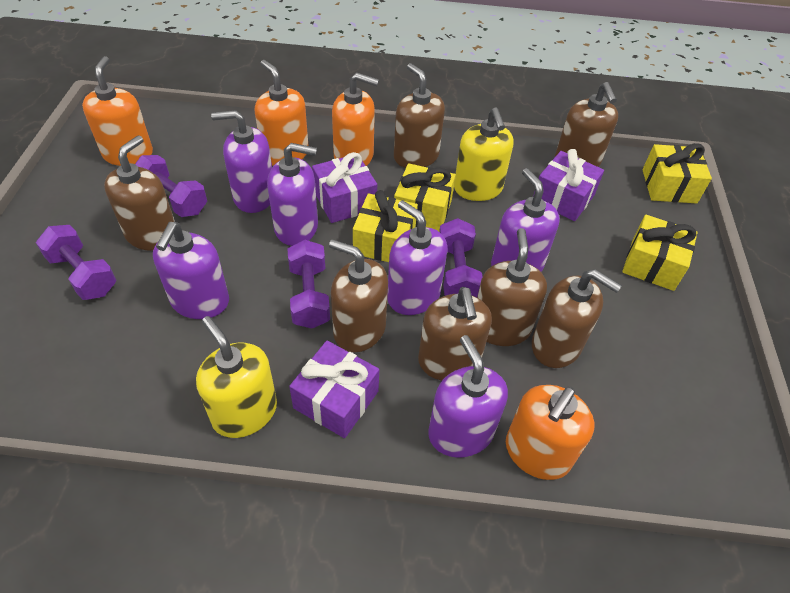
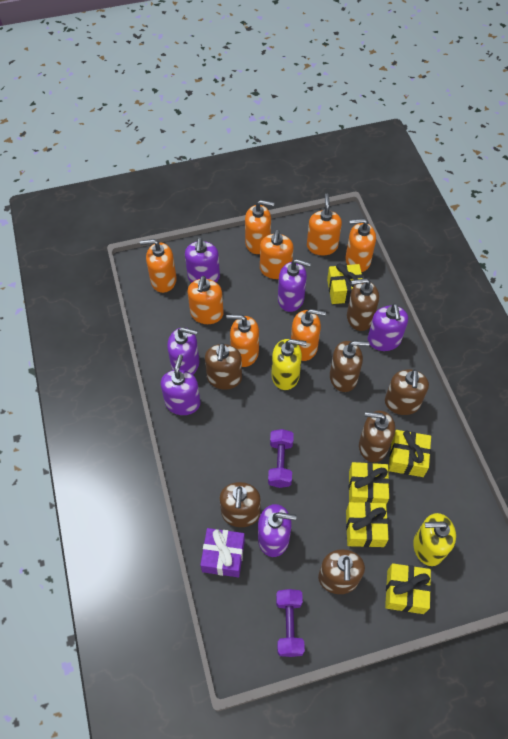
orange soap dispenser: 4 -> 8
purple dumbbell: 4 -> 2
purple gift: 3 -> 1
yellow gift: 4 -> 5

